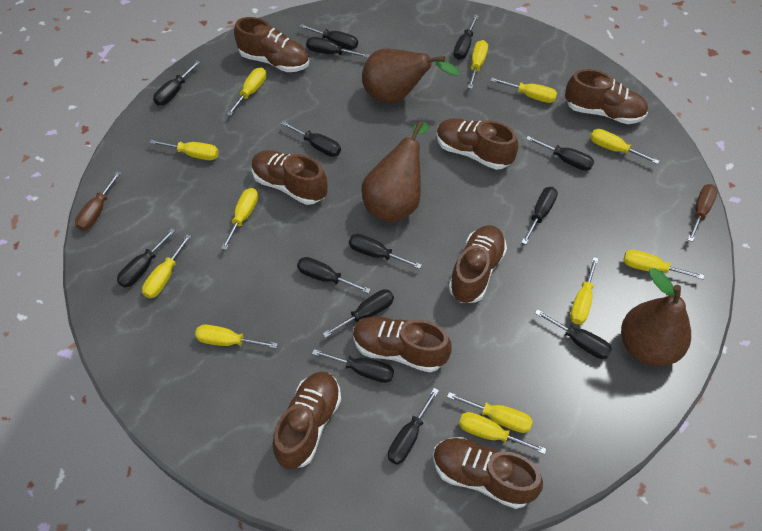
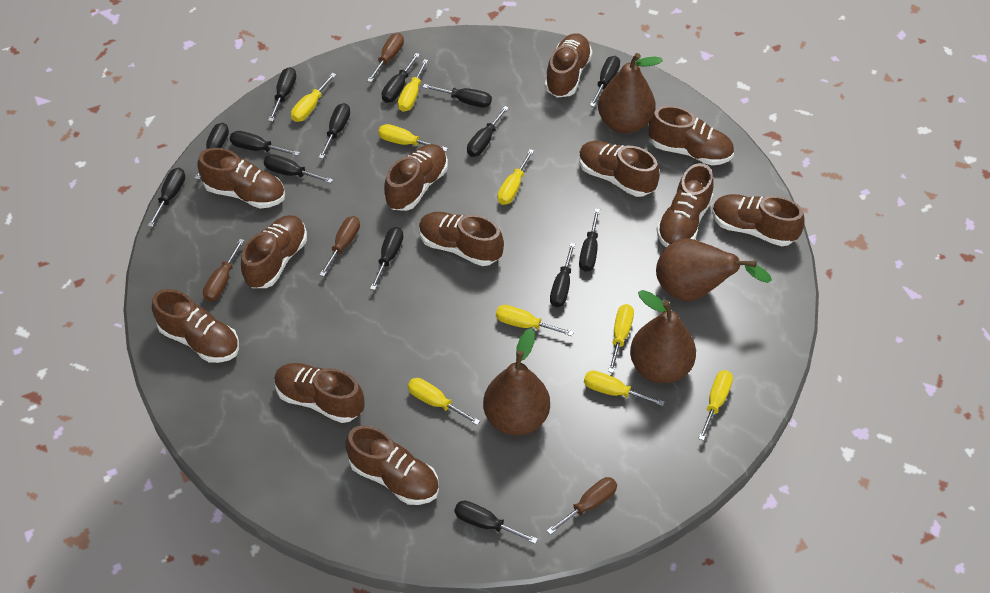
brown pear: 3 -> 4
brown screwdriver: 2 -> 4
brown shoe: 8 -> 12
yellow screwdriver: 12 -> 9

